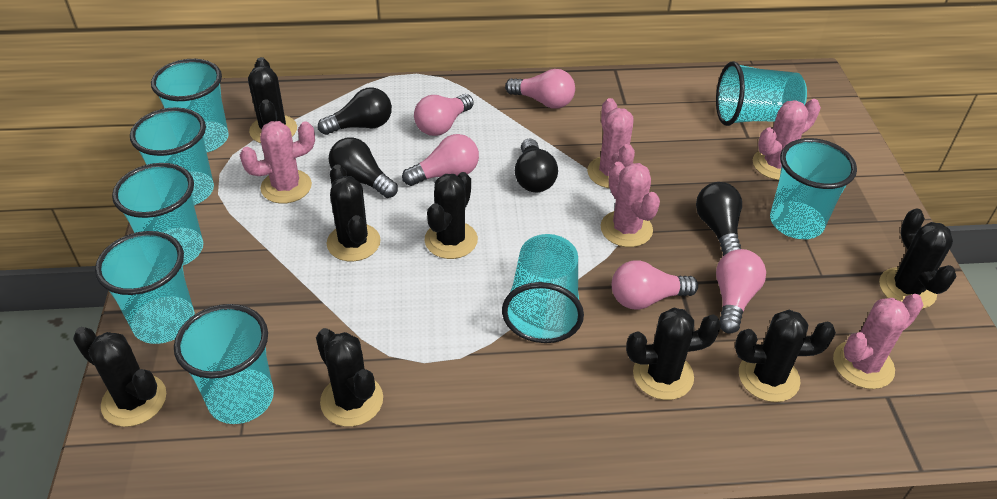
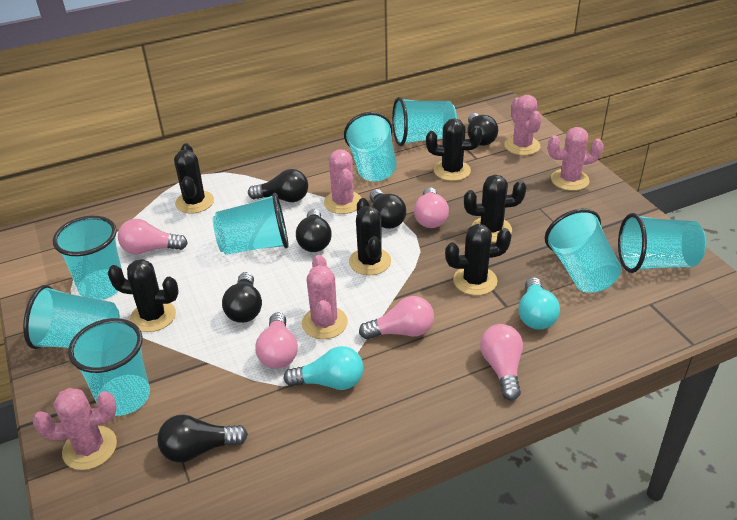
black cactus: 8 -> 6
black light bulb: 4 -> 6
turquoise light bulb: 0 -> 2

